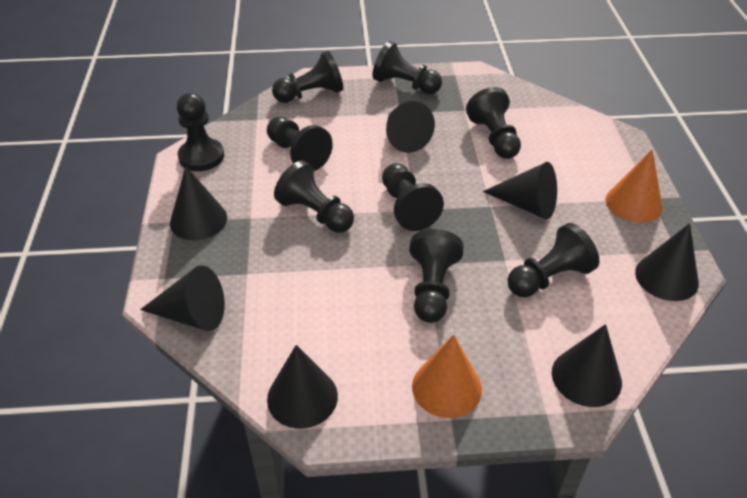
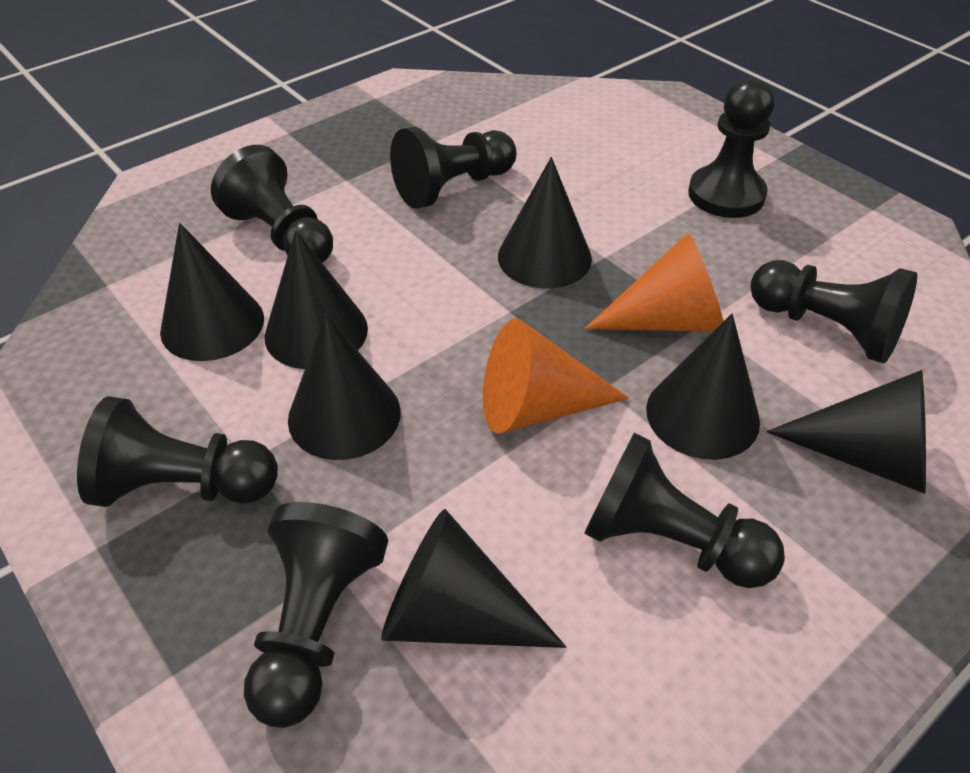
black pawn: 9 -> 7

